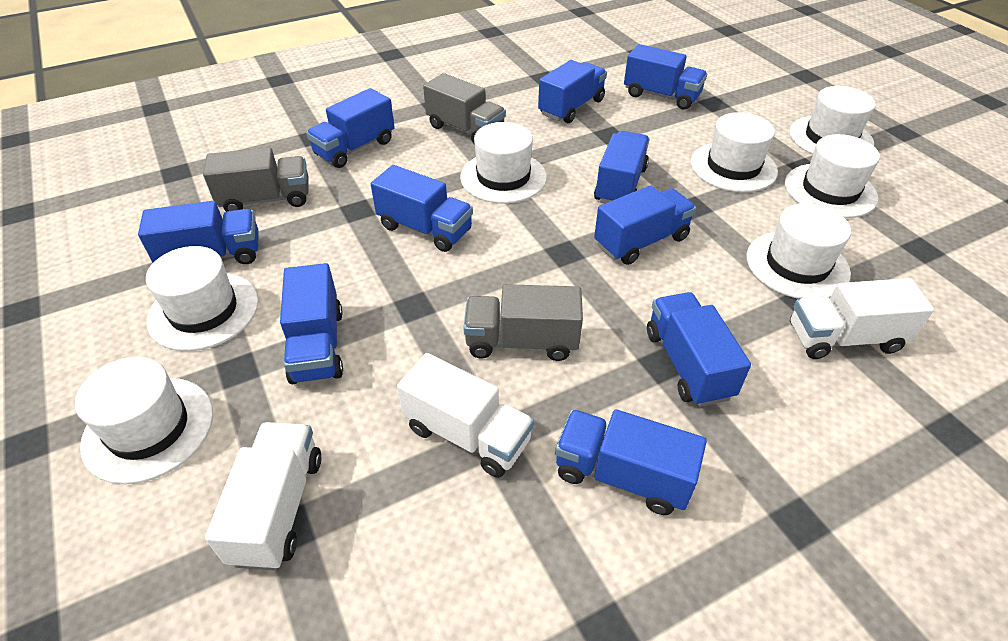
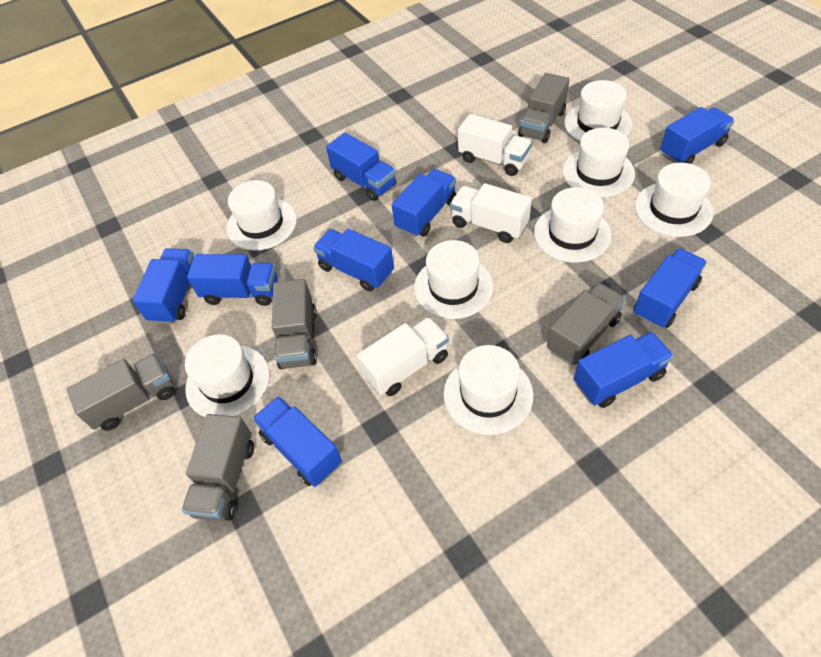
blue truck: 10 -> 9
grey truck: 3 -> 5
white hat: 7 -> 8

